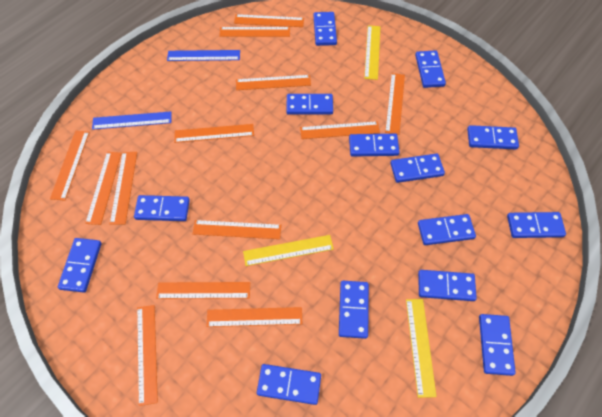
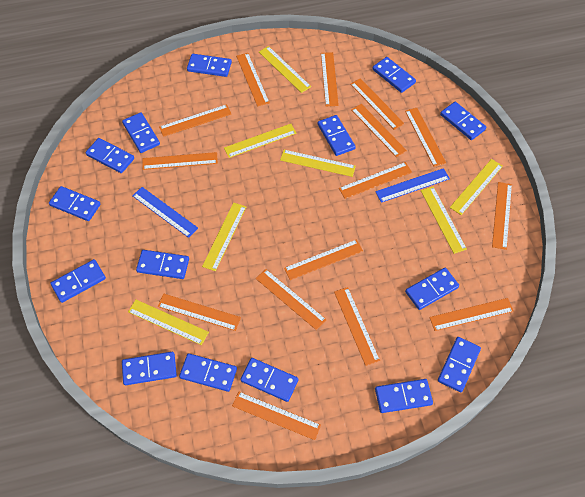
blue domino: 14 -> 15
orange ruler: 13 -> 15
yellow ruler: 3 -> 7

